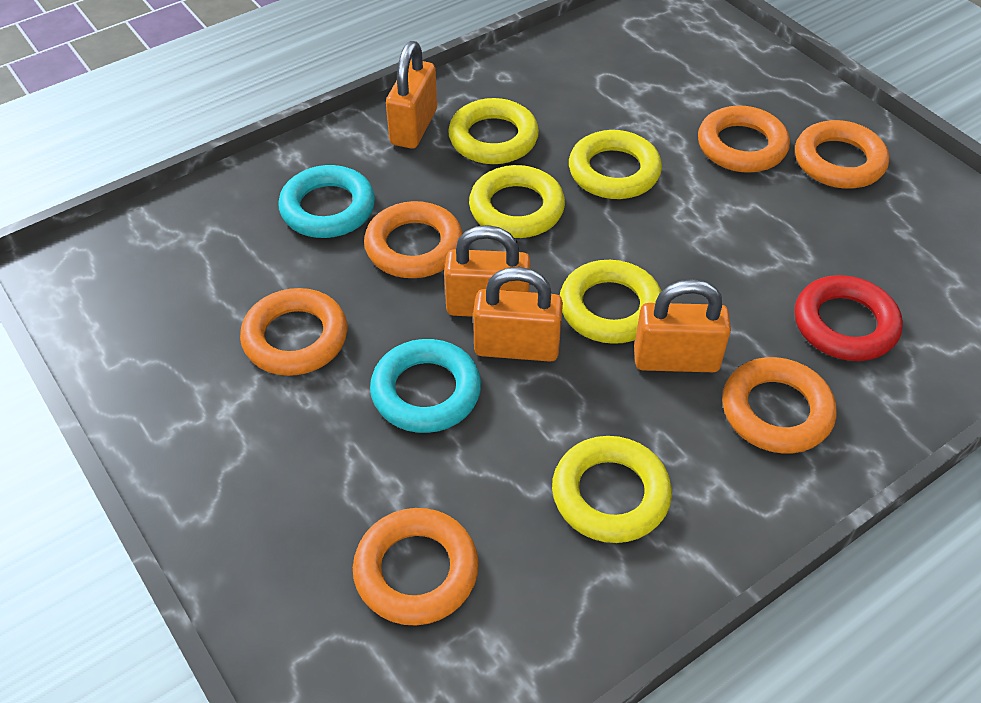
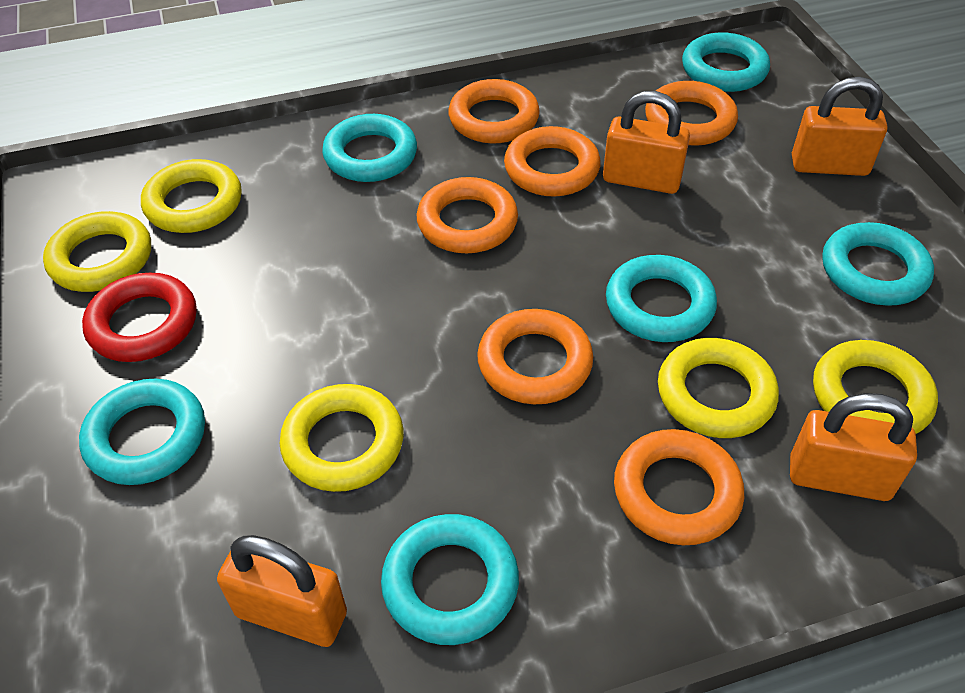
turquoise ring: 2 -> 6

